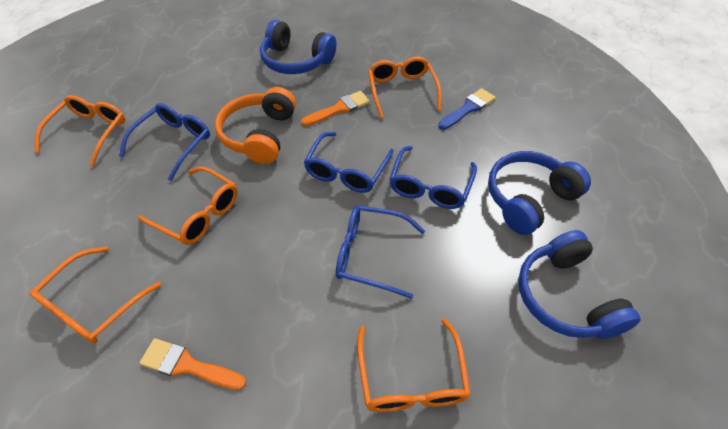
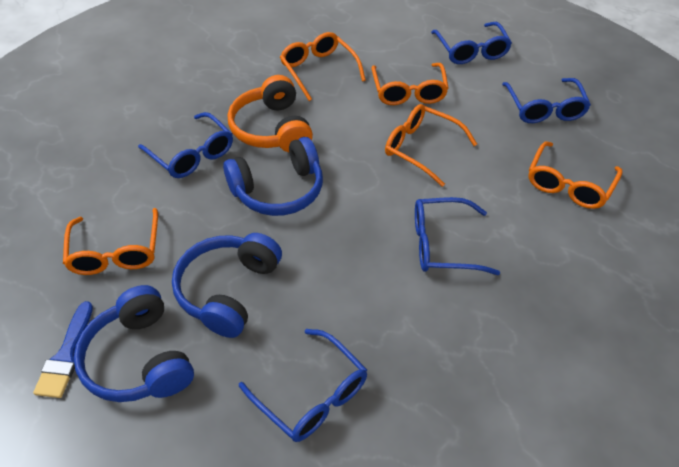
blue glasses: 4 -> 5
orange brush: 2 -> 0

